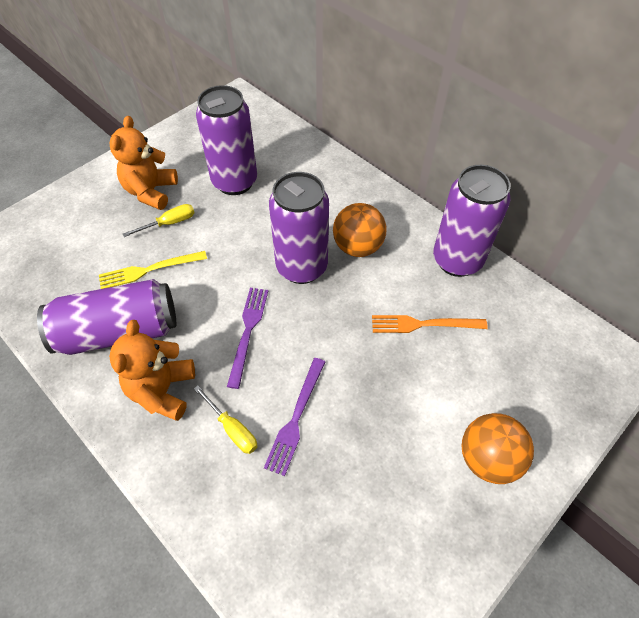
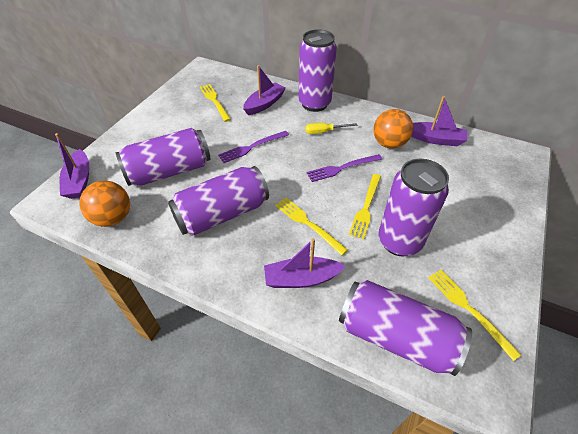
orange fork: 1 -> 0
orange teddy bear: 2 -> 0
purple boat: 0 -> 4
purple can: 4 -> 5
yellow fork: 1 -> 4
yellow screwdriver: 2 -> 1

